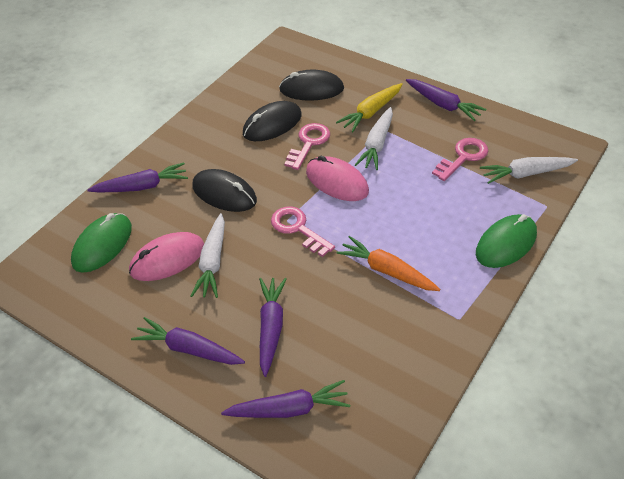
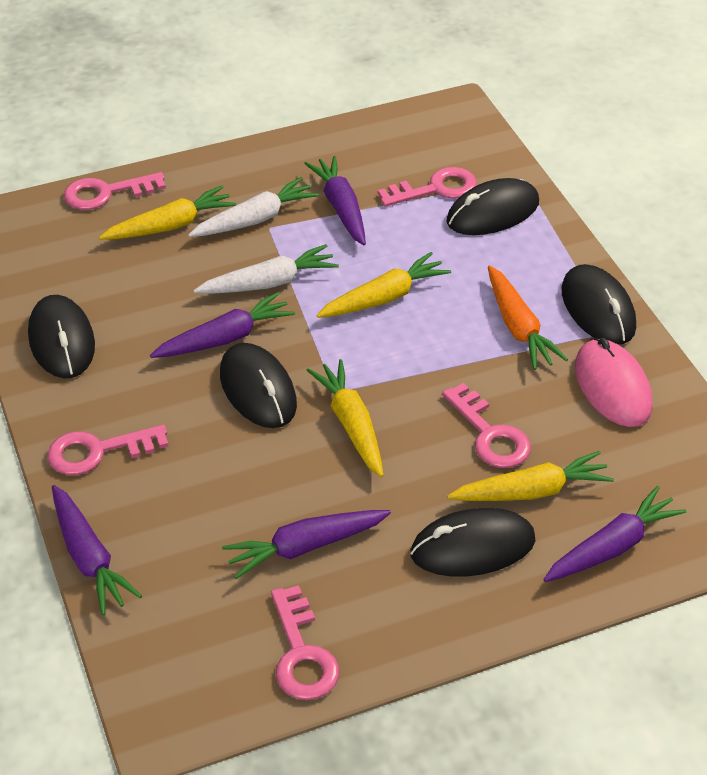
black mouse: 3 -> 5
green mouse: 2 -> 0
pink key: 3 -> 5
pink mouse: 2 -> 1
white carrot: 3 -> 2
yellow carrot: 1 -> 4

